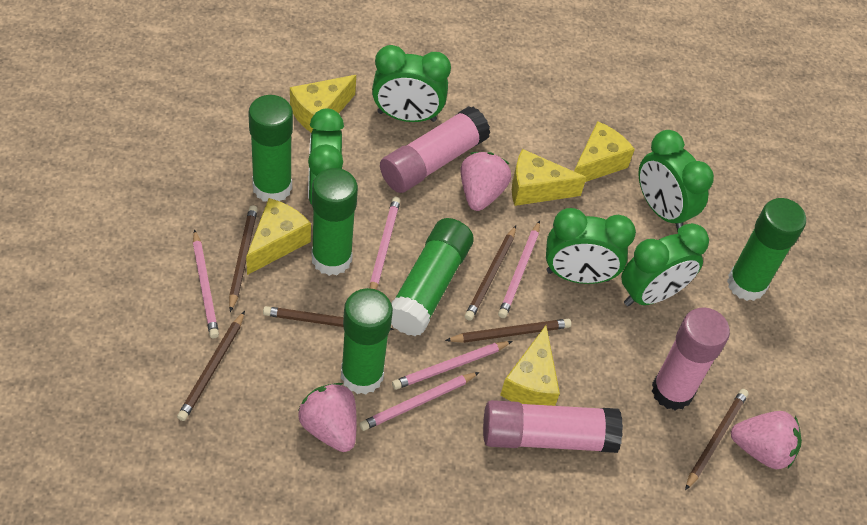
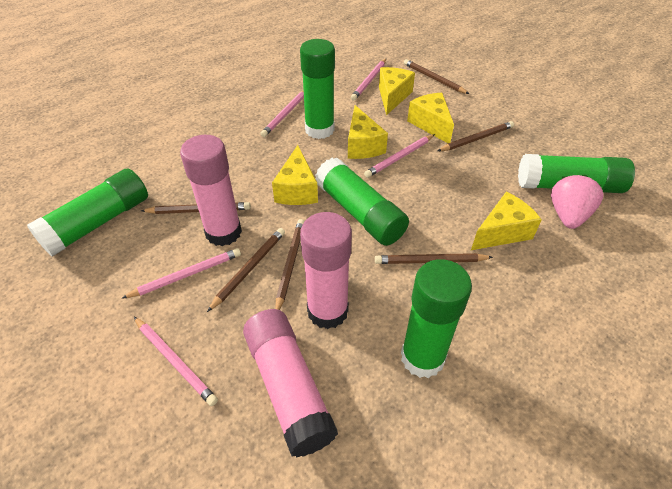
green clock: 5 -> 0
pink strawberry: 3 -> 1

